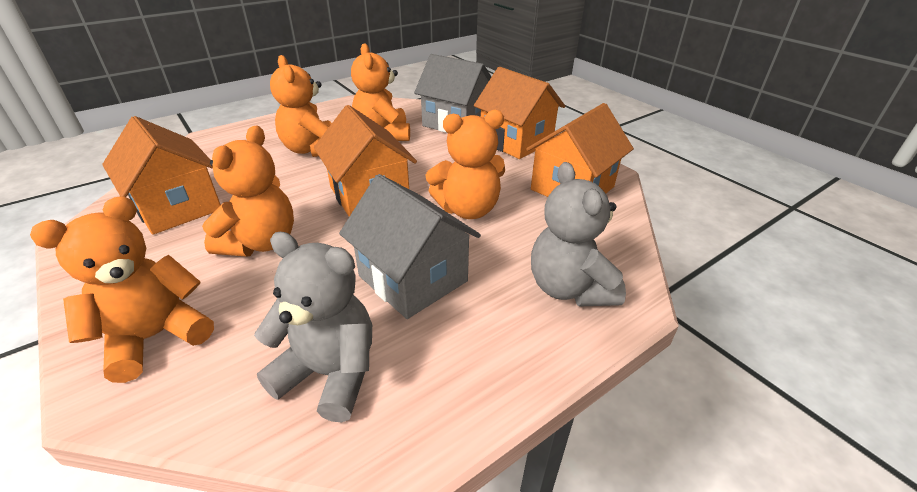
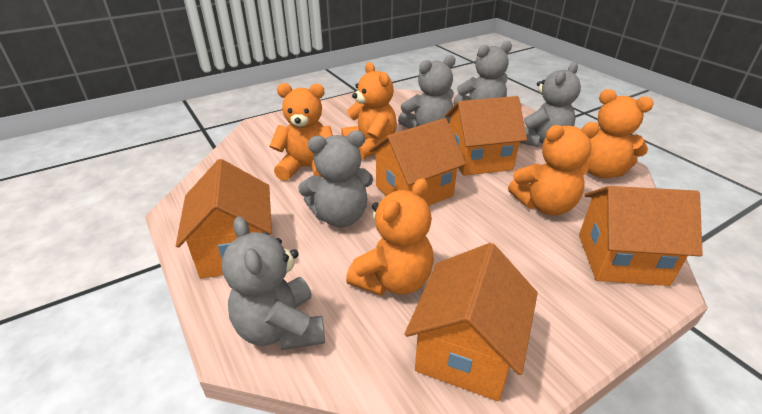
grey house: 2 -> 0
grey teddy bear: 2 -> 5
orange house: 4 -> 5

